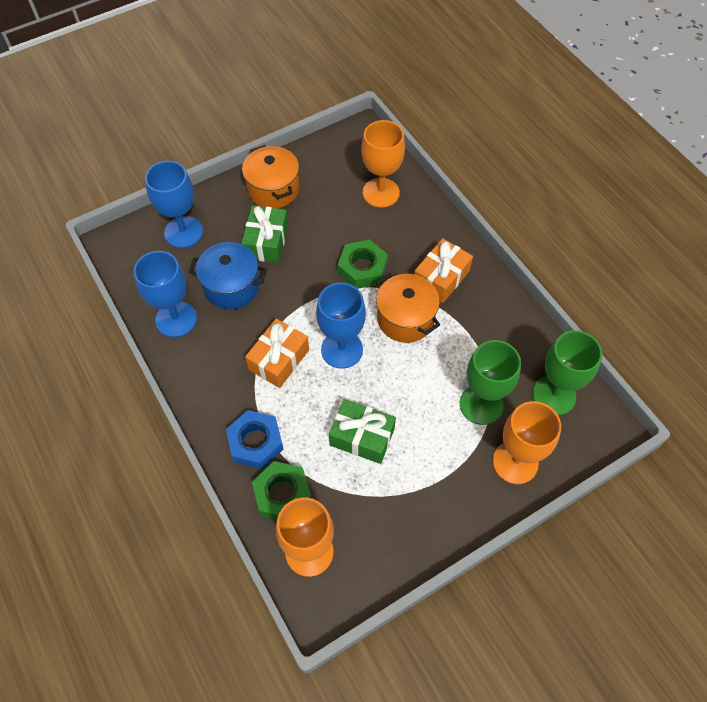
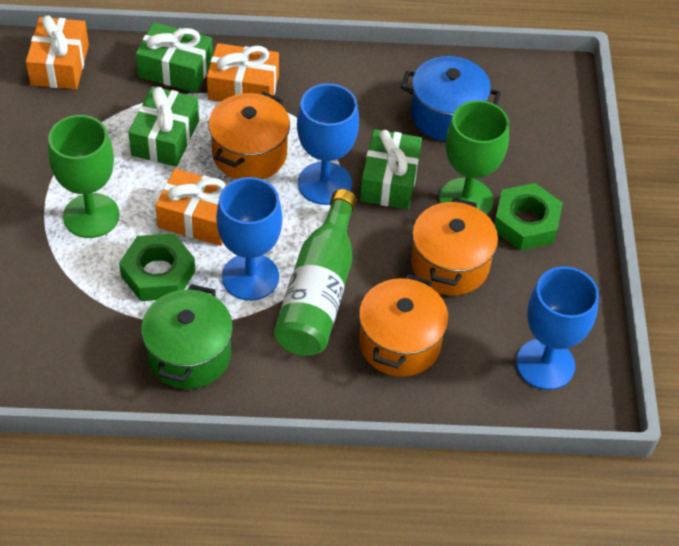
blue nut: 1 -> 0
green bottle: 0 -> 1
green gift: 2 -> 3
green pot: 0 -> 1
orange gift: 2 -> 3
orange goblet: 3 -> 0
orange pot: 2 -> 3

